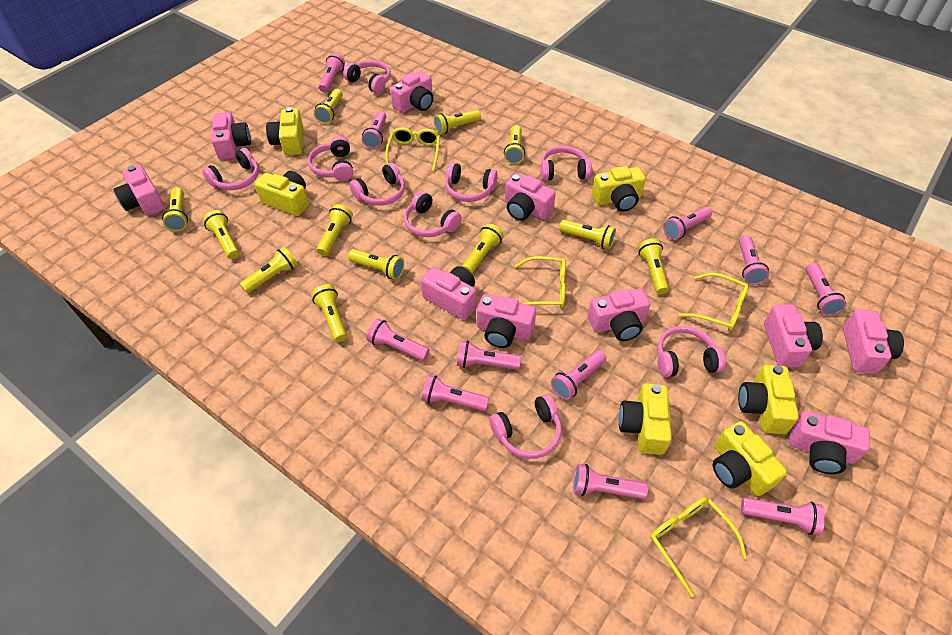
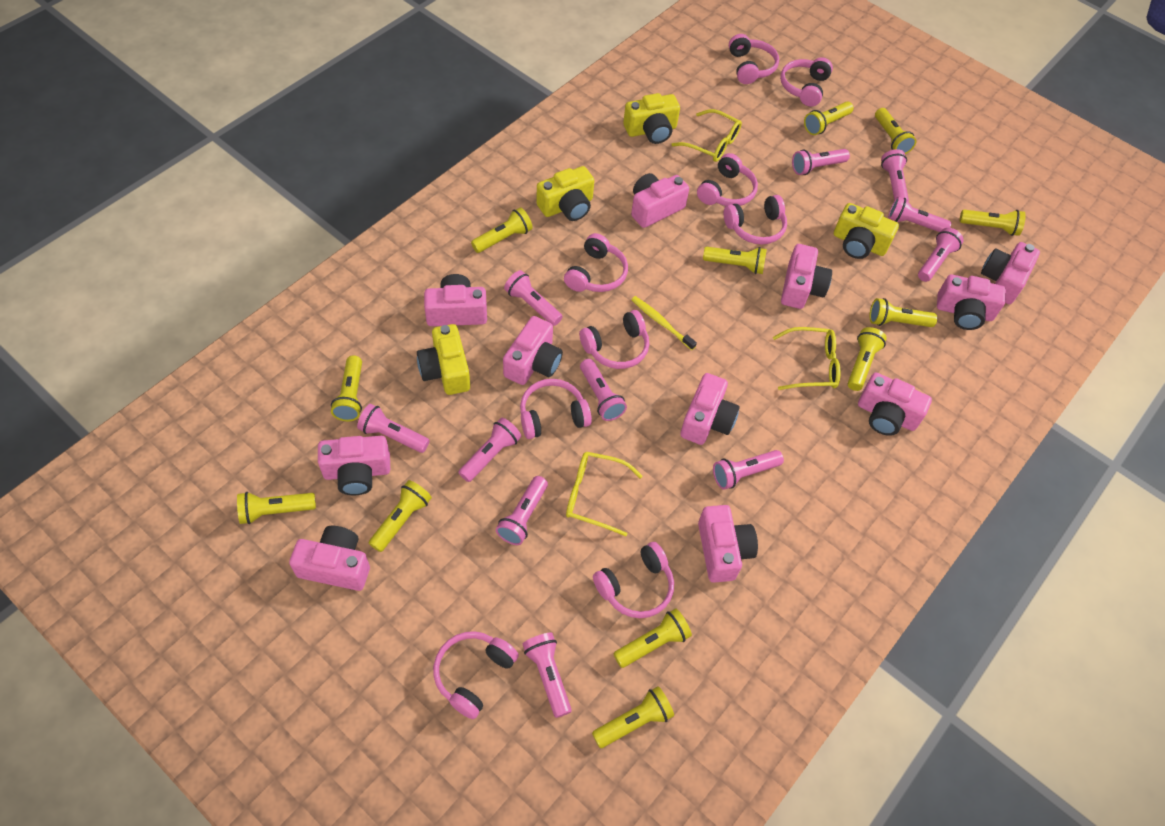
pink camera: 10 -> 11
yellow camera: 6 -> 4
yellow glasses: 4 -> 3
yellow toothbrush: 0 -> 1

